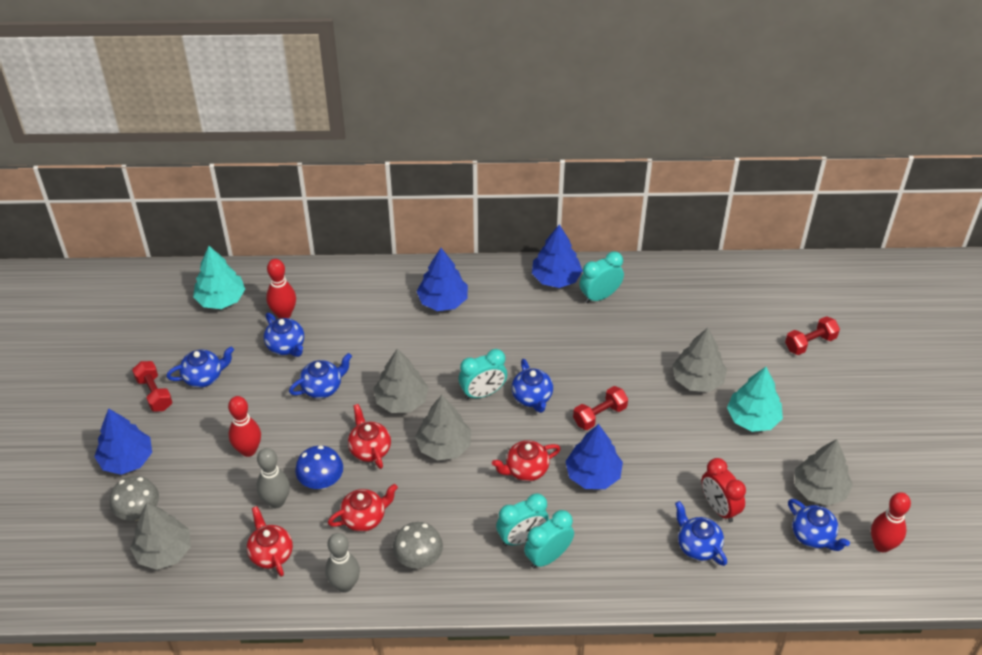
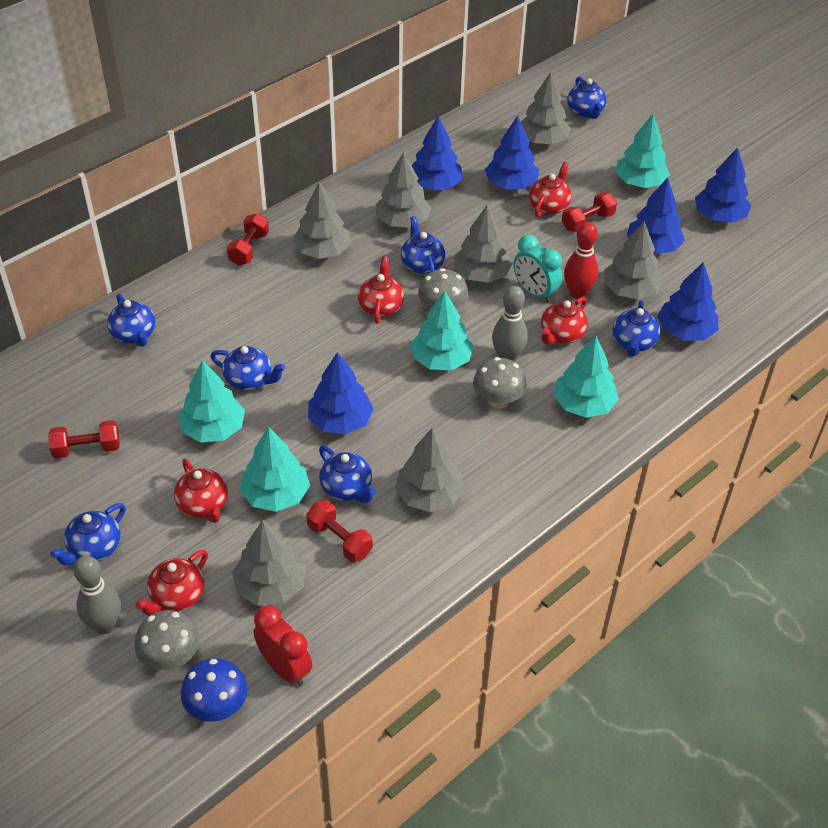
blue teapot: 6 -> 7
blue tree: 4 -> 6
grey mushroom: 2 -> 3
grey tree: 5 -> 7
red bowling pin: 3 -> 1
red dumbbell: 3 -> 4
red teapot: 4 -> 5
turquoise clock: 4 -> 1
turquoise tree: 2 -> 5

